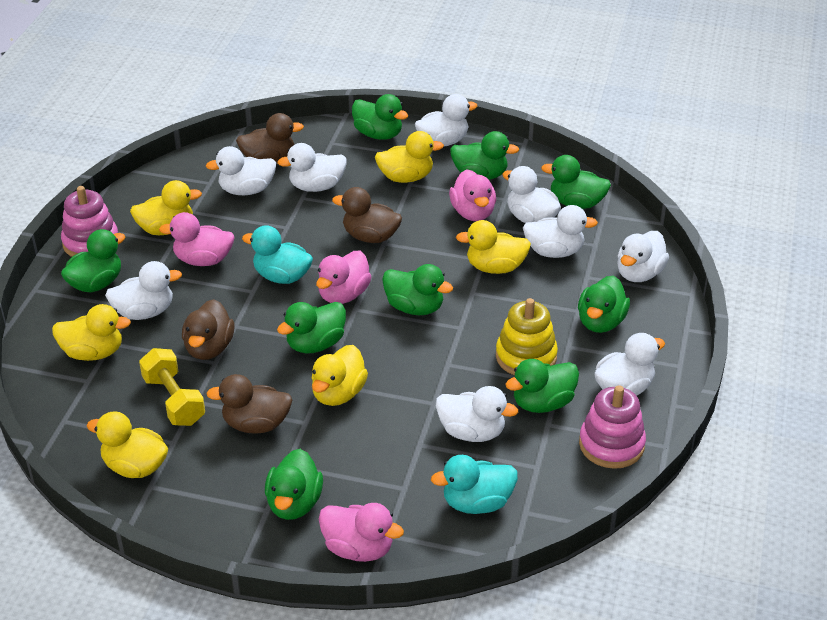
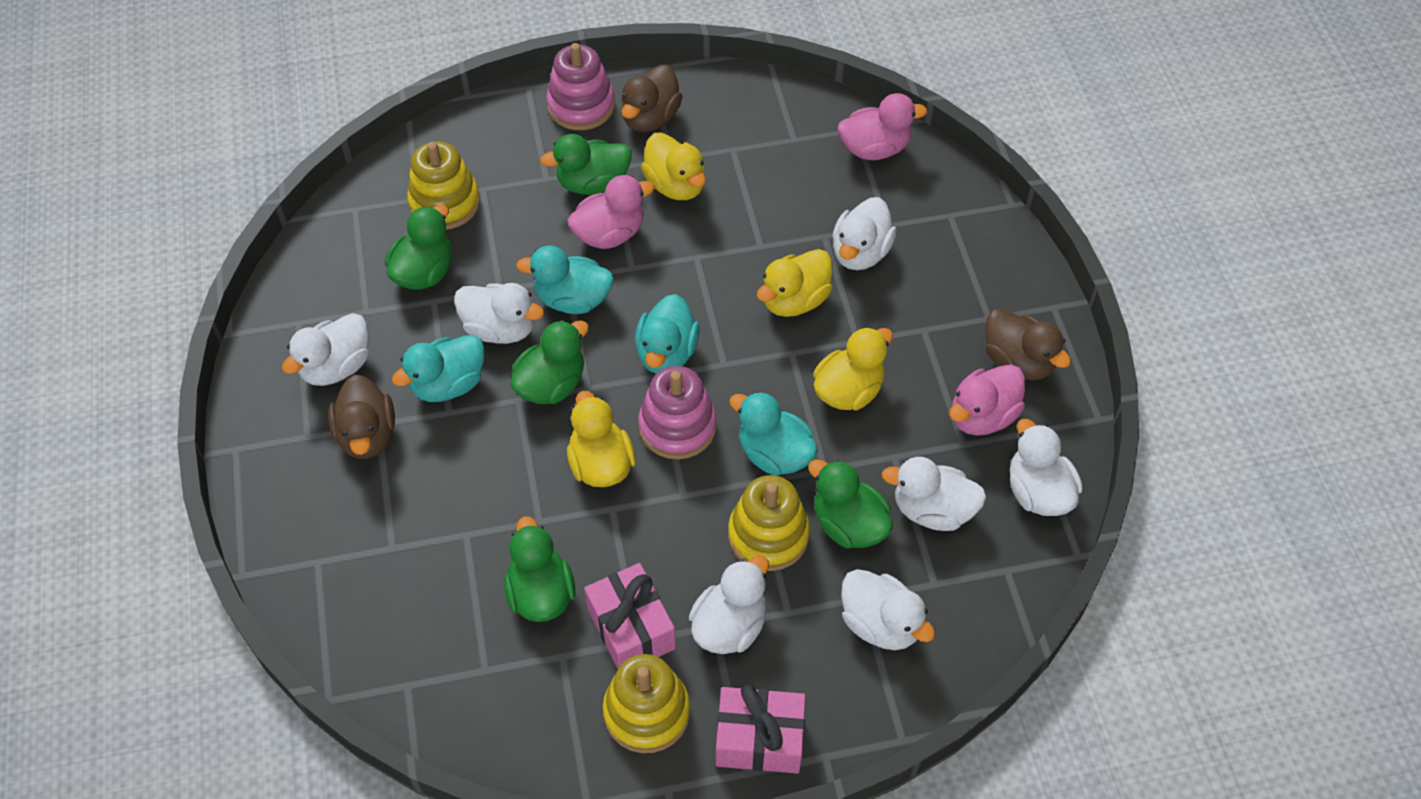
brown duck: 4 -> 3
green duck: 9 -> 5
pink duck: 4 -> 3
pink gift: 0 -> 2
turquoise duck: 2 -> 4
white duck: 9 -> 7
yellow duck: 6 -> 4
yellow dumbbell: 1 -> 0
yellow stacking toy: 1 -> 3

